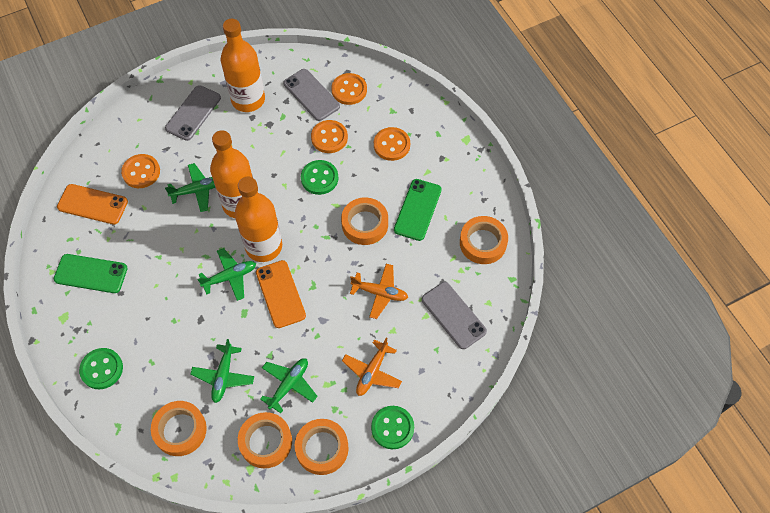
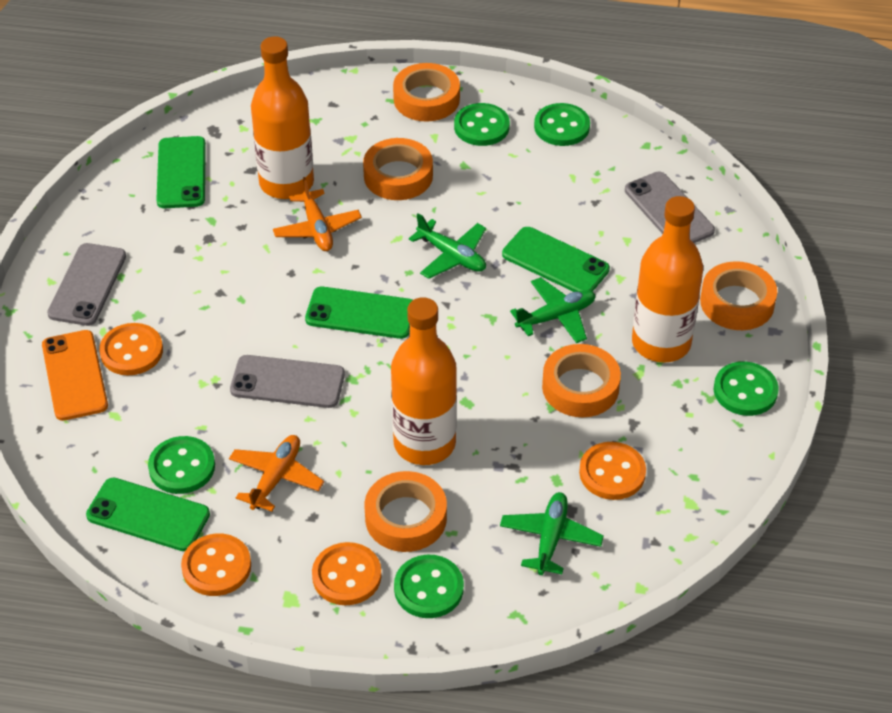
green button: 3 -> 5
green phone: 2 -> 4
green plane: 4 -> 3
orange phone: 2 -> 1

